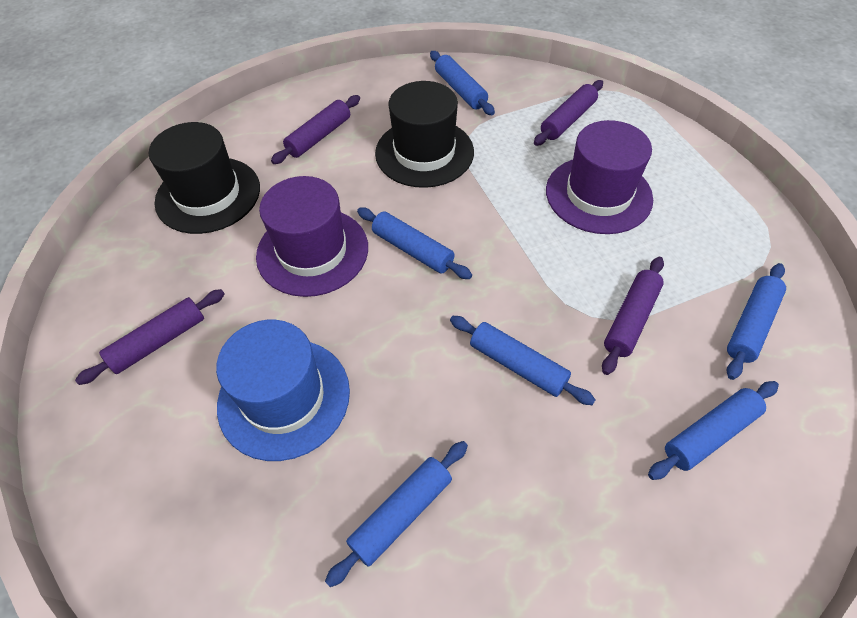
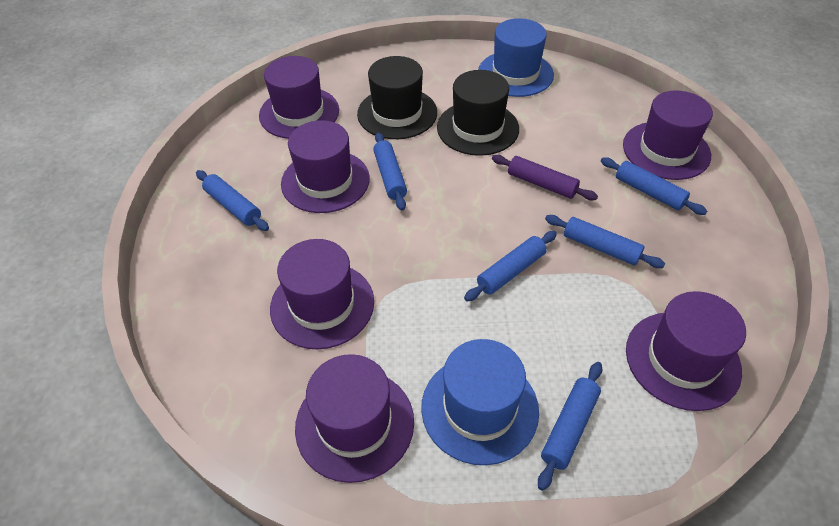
blue hat: 1 -> 2
purple hat: 2 -> 6
purple rolling pin: 4 -> 1

